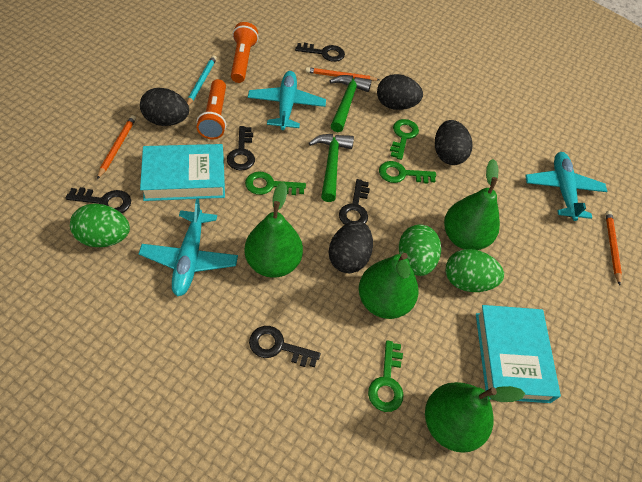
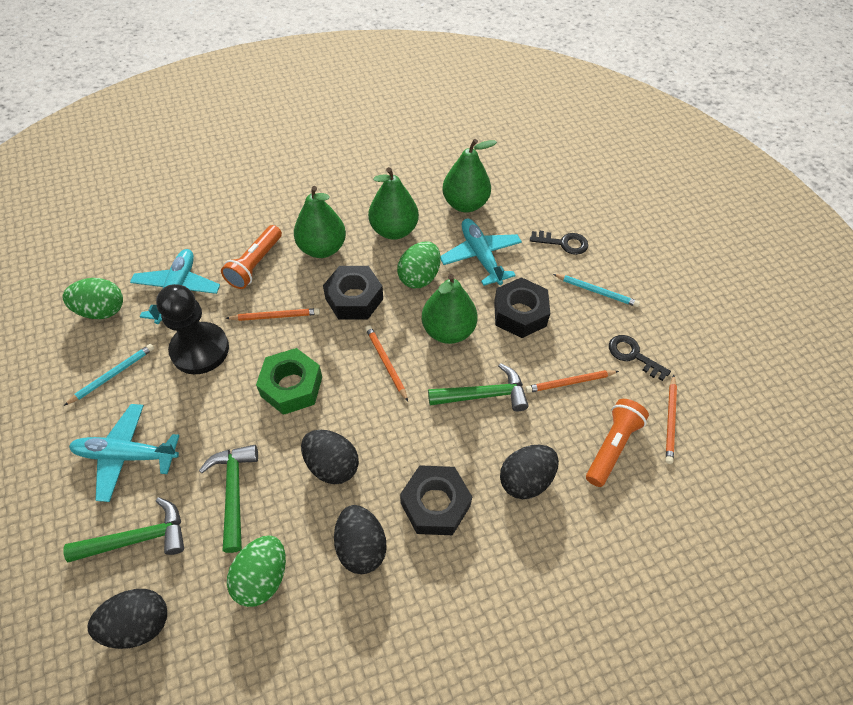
black key: 5 -> 2
black nut: 0 -> 3
black pawn: 0 -> 1
green hammer: 2 -> 3
green key: 4 -> 0
green nut: 0 -> 1
orange pencil: 3 -> 4
turquoise book: 2 -> 0
turquoise pencil: 1 -> 2

